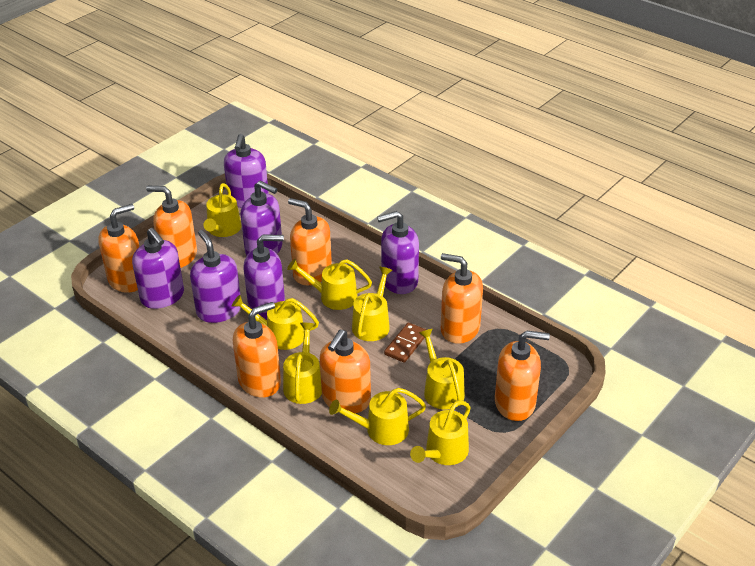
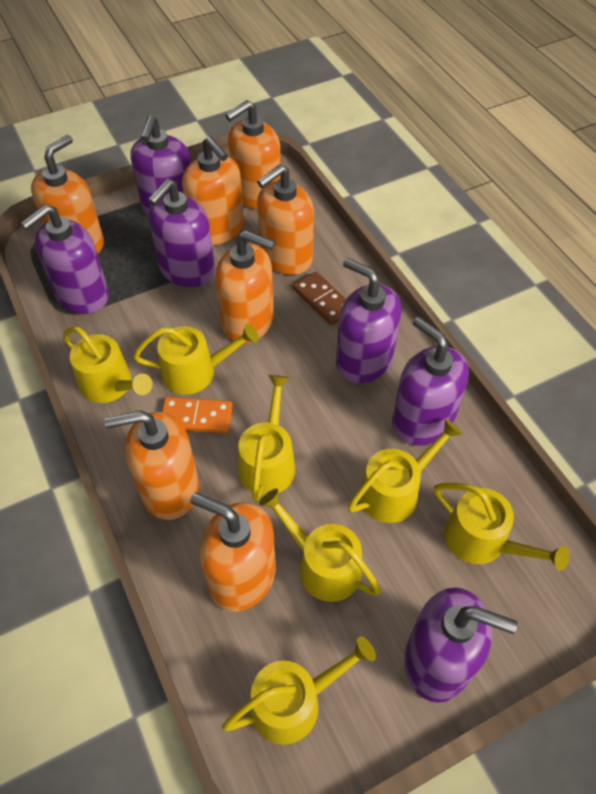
orange domino: 0 -> 1
yellow watering can: 8 -> 7

